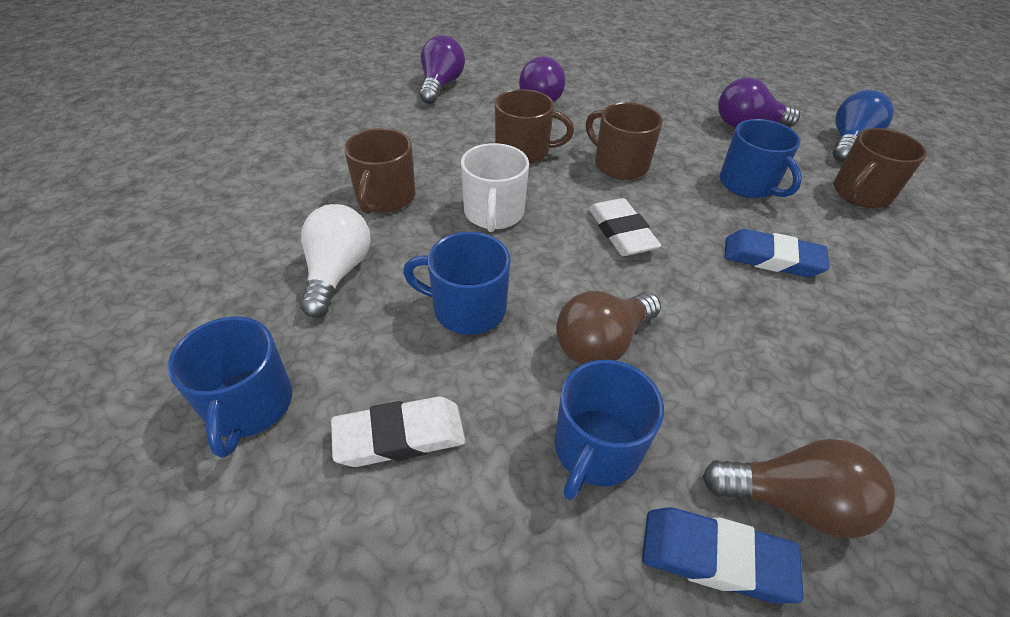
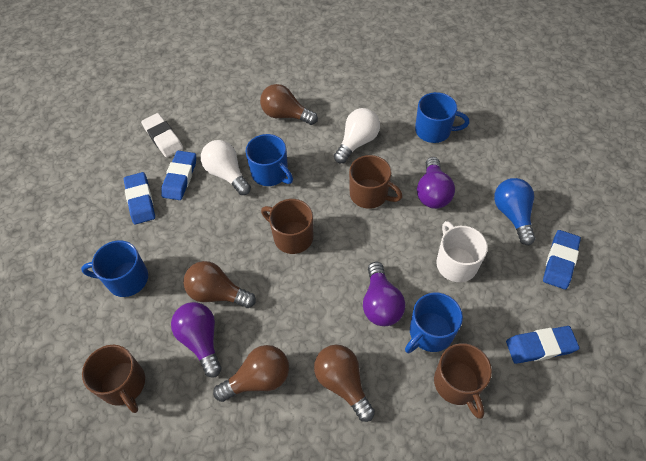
blue eraser: 2 -> 4
brown light bulb: 2 -> 4
white eraser: 2 -> 1
white light bulb: 1 -> 2

